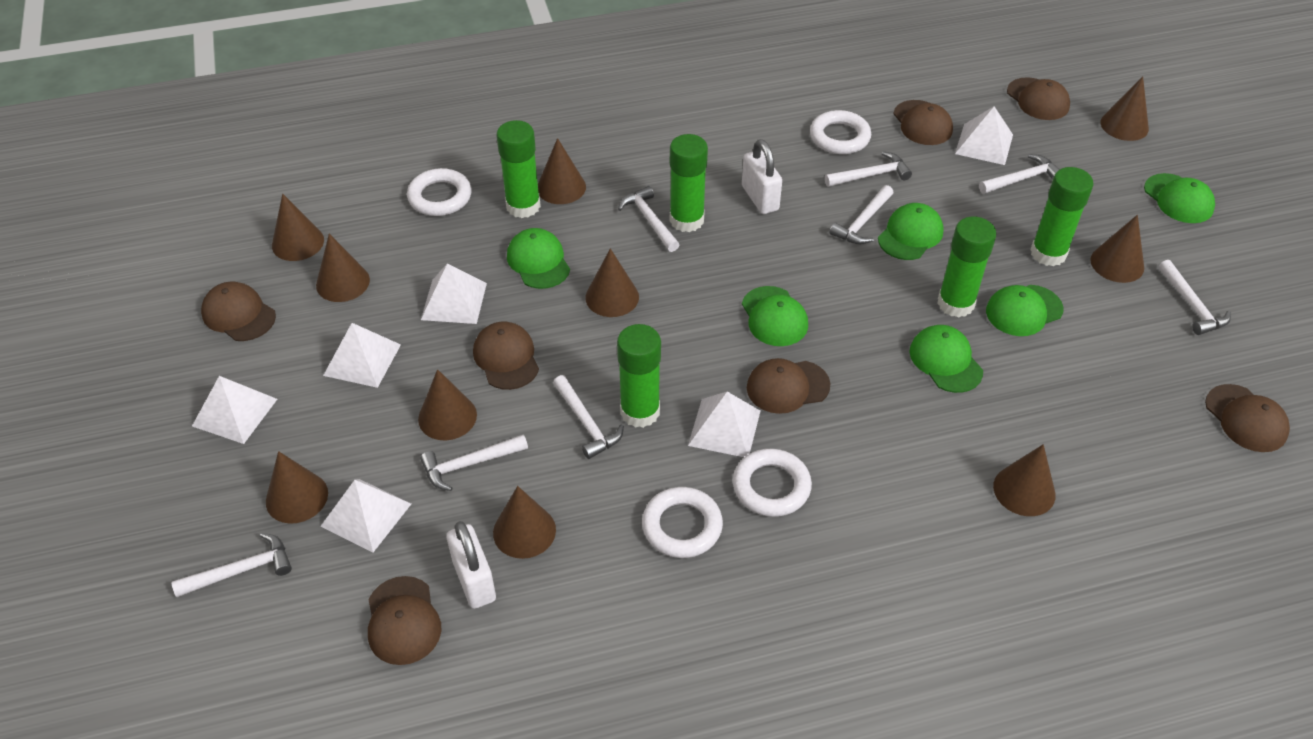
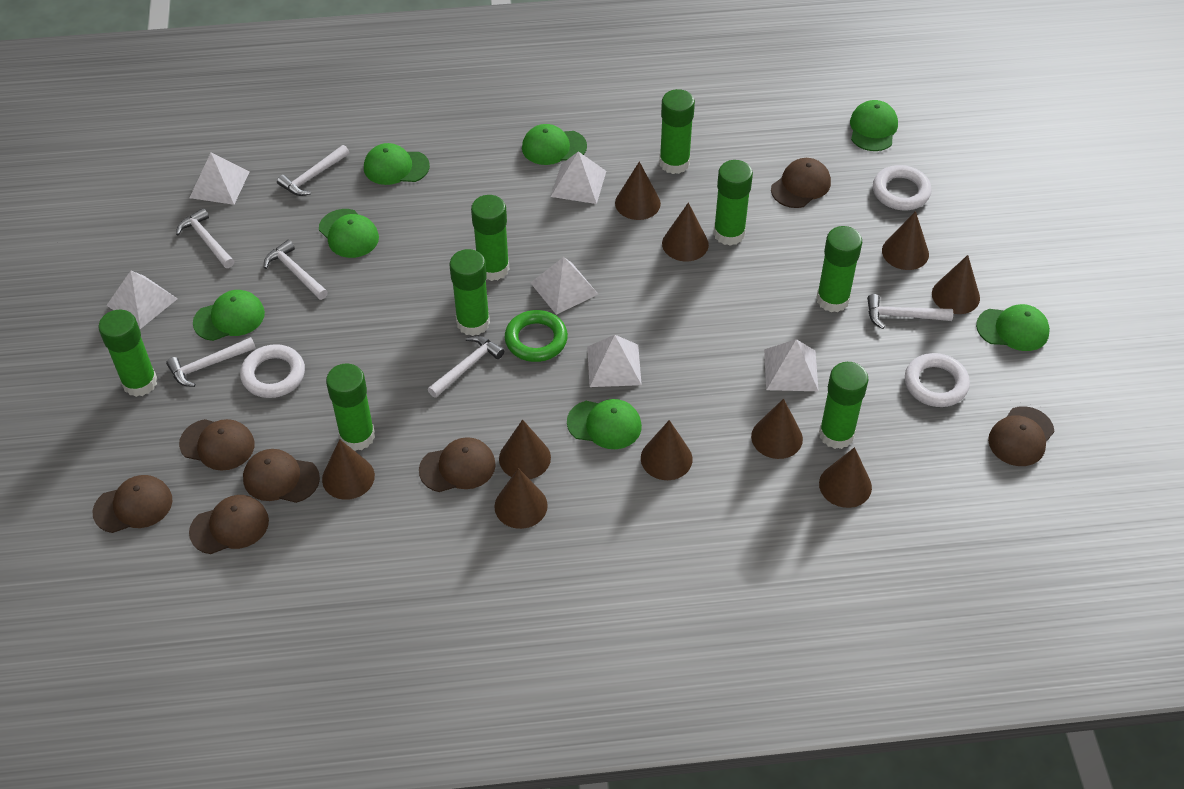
green cap: 6 -> 7
green glue stick: 5 -> 8
green ring: 0 -> 1
white hammer: 8 -> 6
white padlock: 2 -> 0
white ring: 4 -> 3

